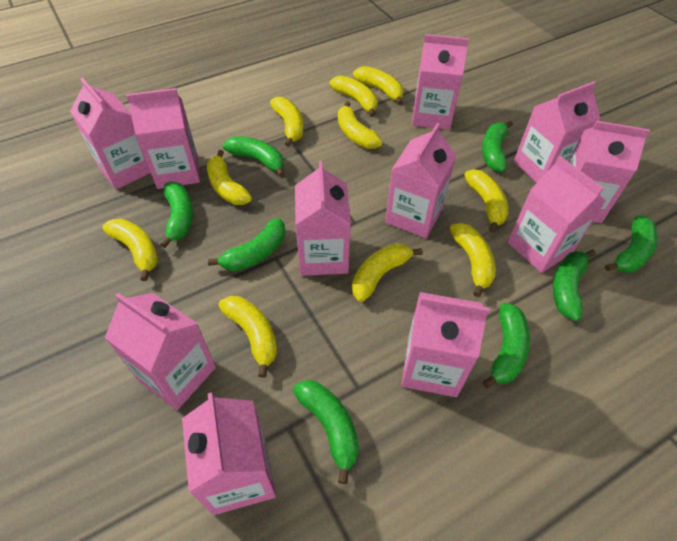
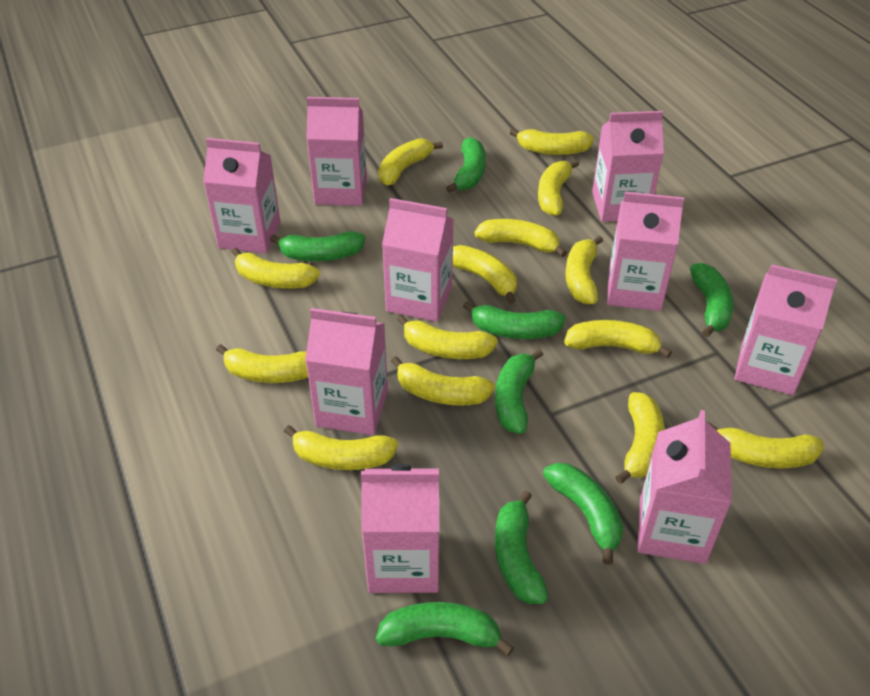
pink carton: 11 -> 9
yellow banana: 10 -> 14

